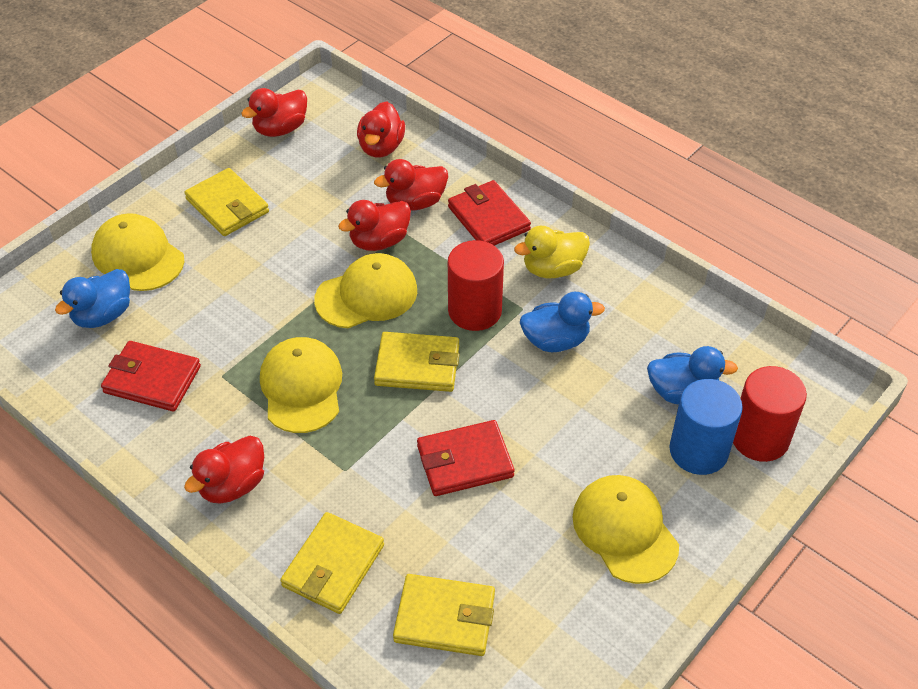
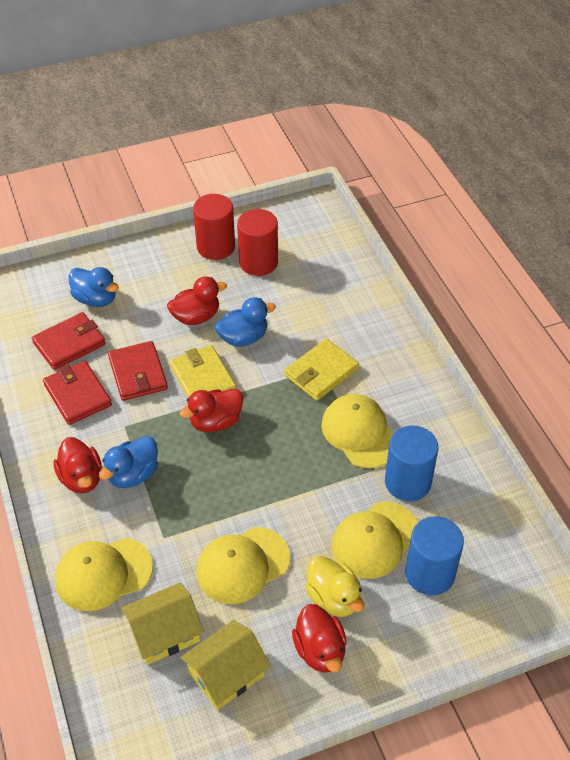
blue cylinder: 1 -> 2
red duck: 5 -> 4
yellow house: 0 -> 2
yellow wallet: 4 -> 2

